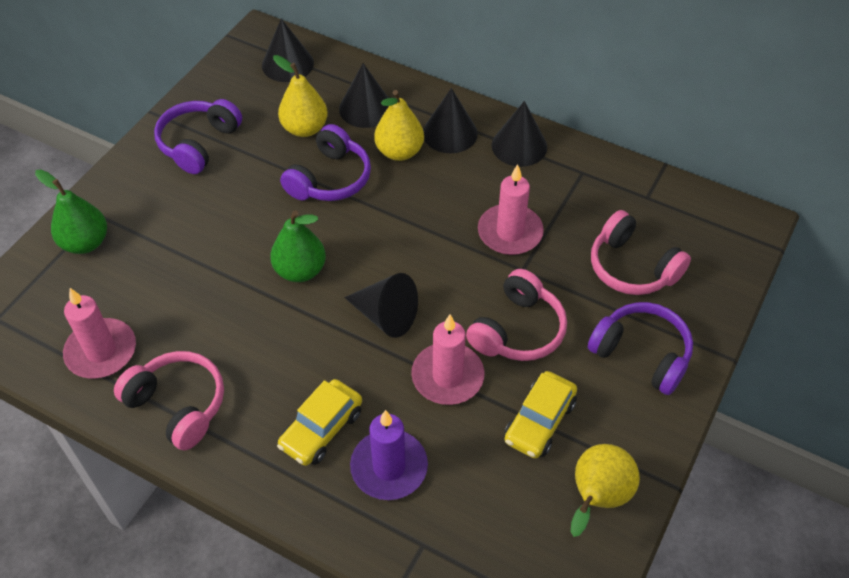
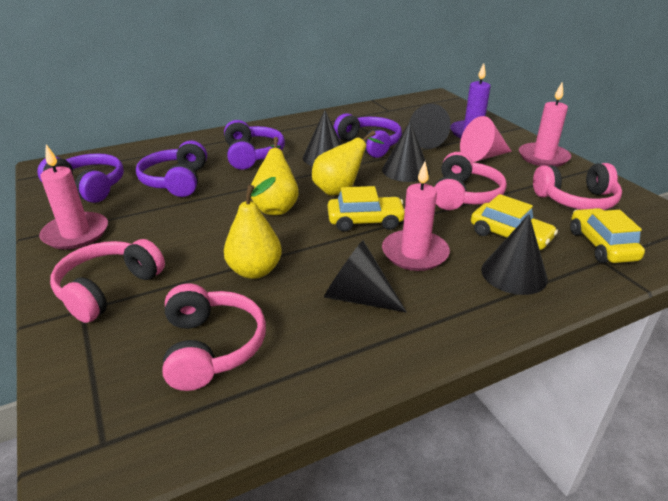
green pear: 2 -> 0
pink cone: 0 -> 1
pink headphones: 3 -> 4
purple headphones: 3 -> 4
yellow car: 2 -> 3

